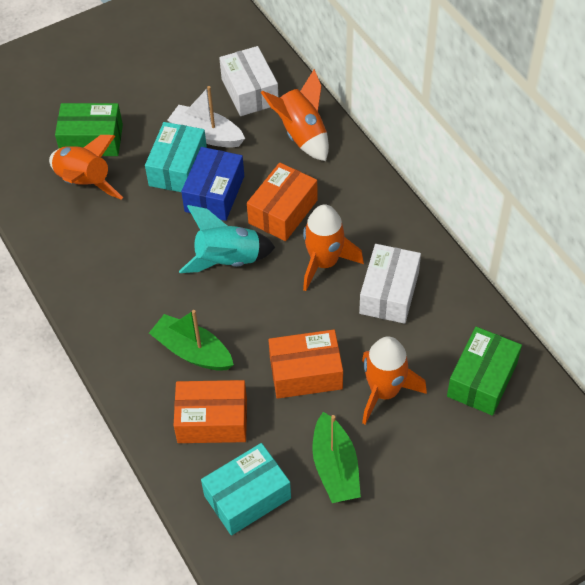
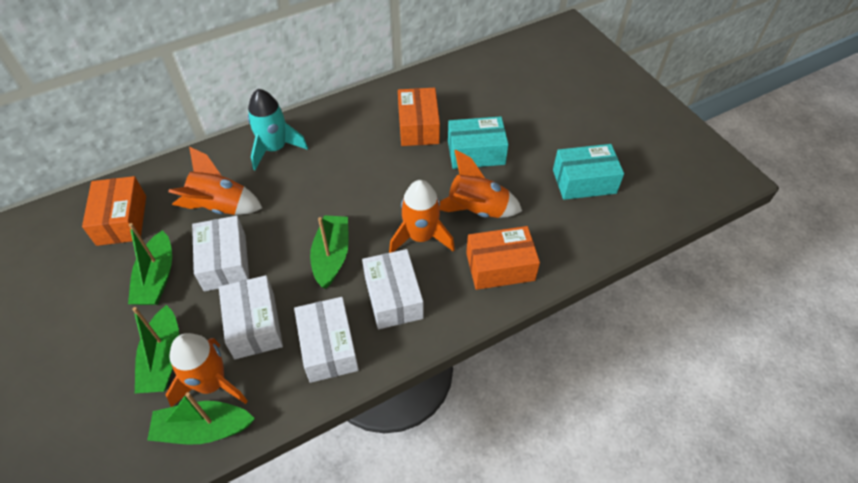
blue box: 1 -> 0
green boat: 2 -> 4
green box: 2 -> 0
white boat: 1 -> 0
white box: 2 -> 4

